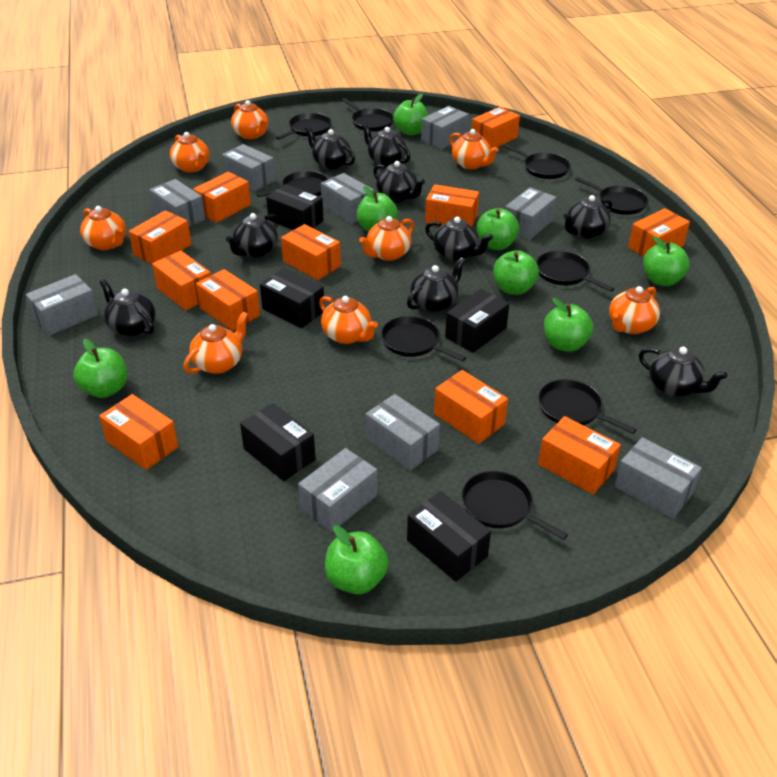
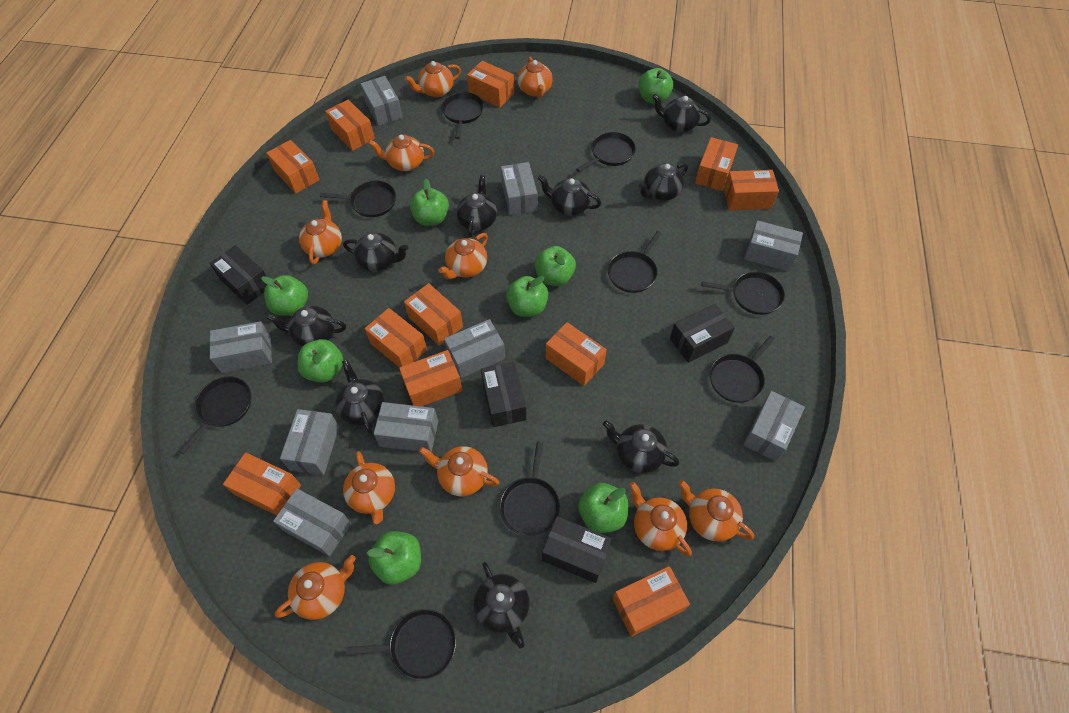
black box: 5 -> 4
orange teapot: 8 -> 10

